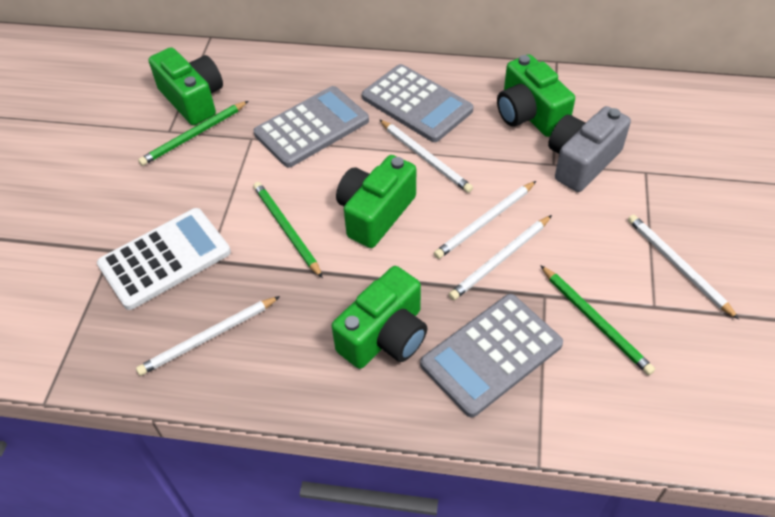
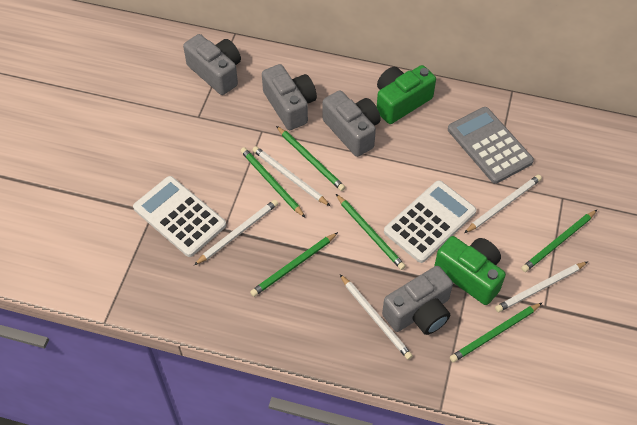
green camera: 4 -> 2
green pencil: 3 -> 6
grey calculator: 3 -> 1
grey camera: 1 -> 4
white calculator: 1 -> 2

